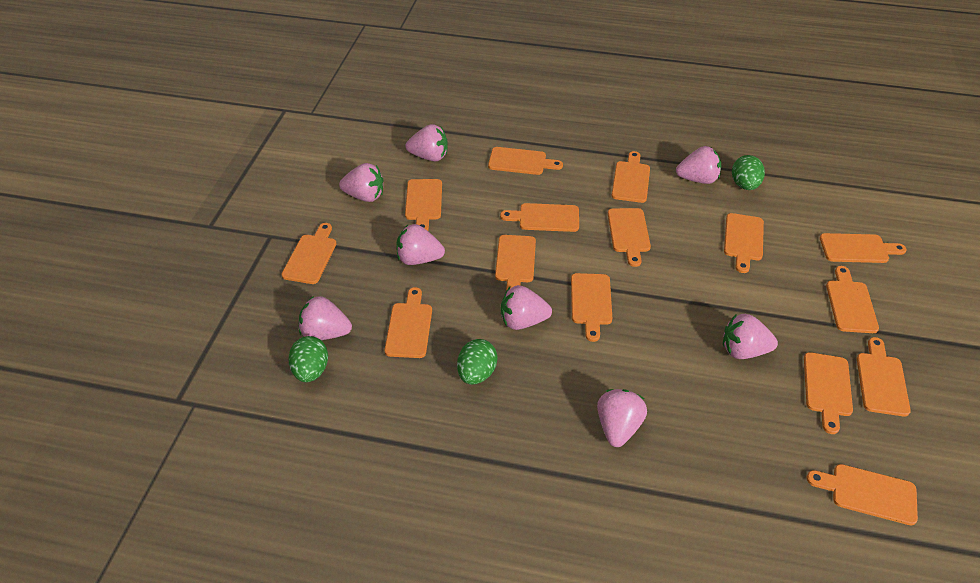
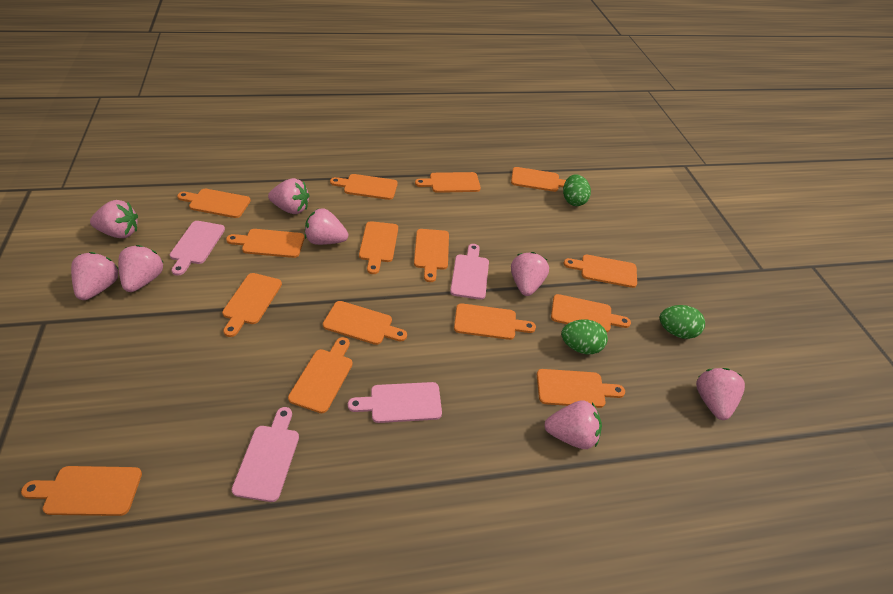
pink cutting board: 0 -> 4

